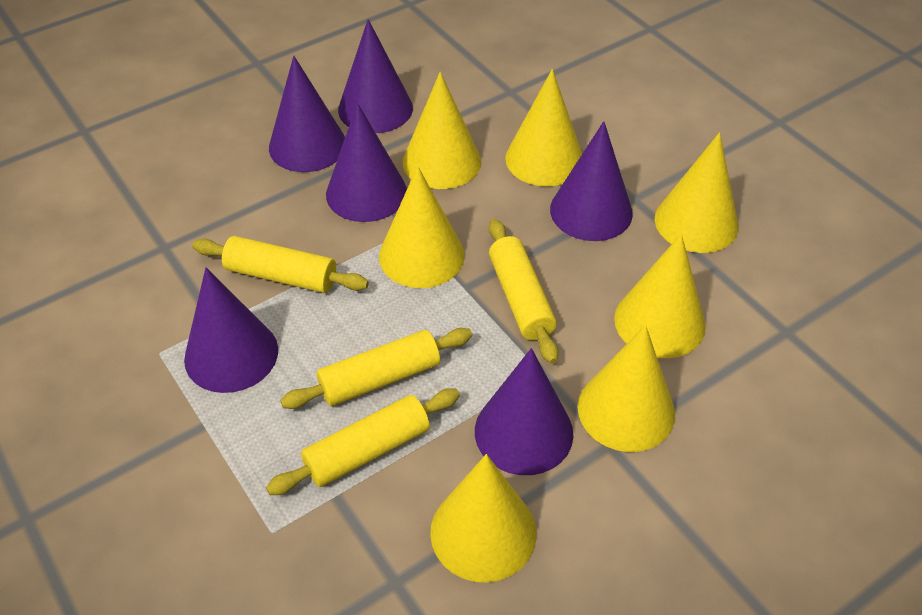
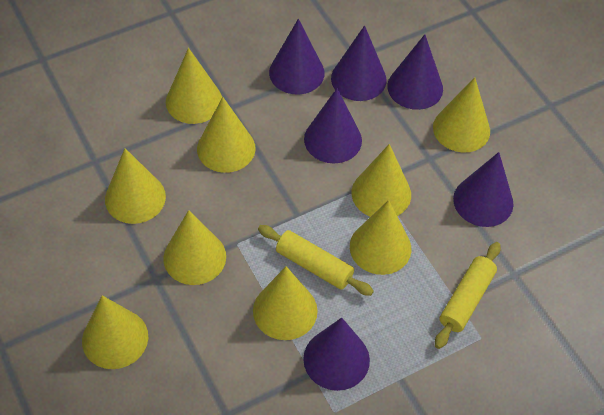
yellow cone: 7 -> 9
yellow rolling pin: 4 -> 2

